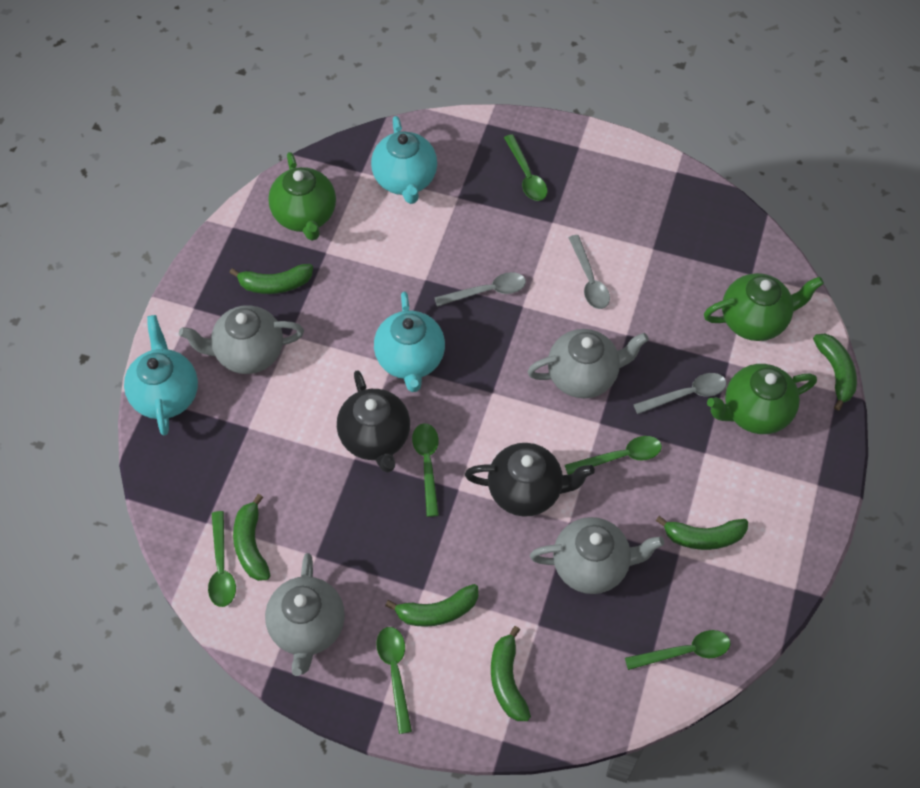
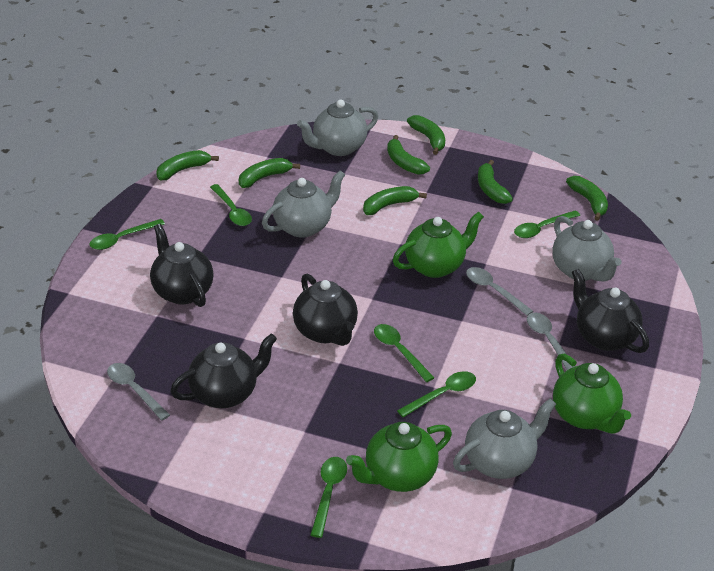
black teapot: 2 -> 4
green banana: 6 -> 7
turquoise teapot: 3 -> 0

